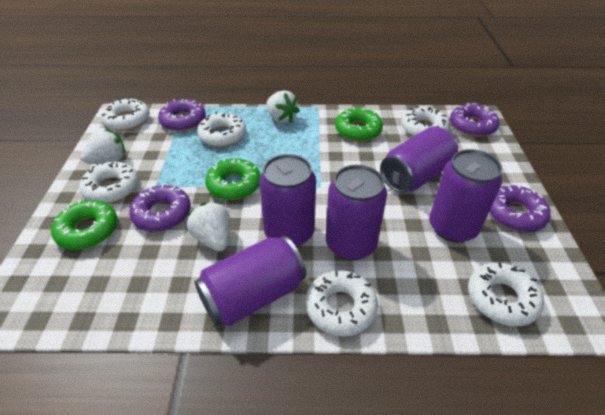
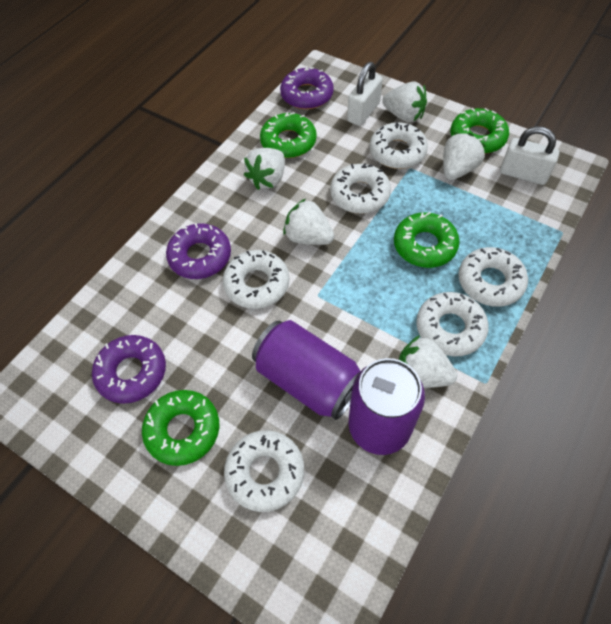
green donut: 3 -> 4
purple can: 5 -> 2
purple donut: 4 -> 3
white padlock: 0 -> 2
white strawberry: 3 -> 5

